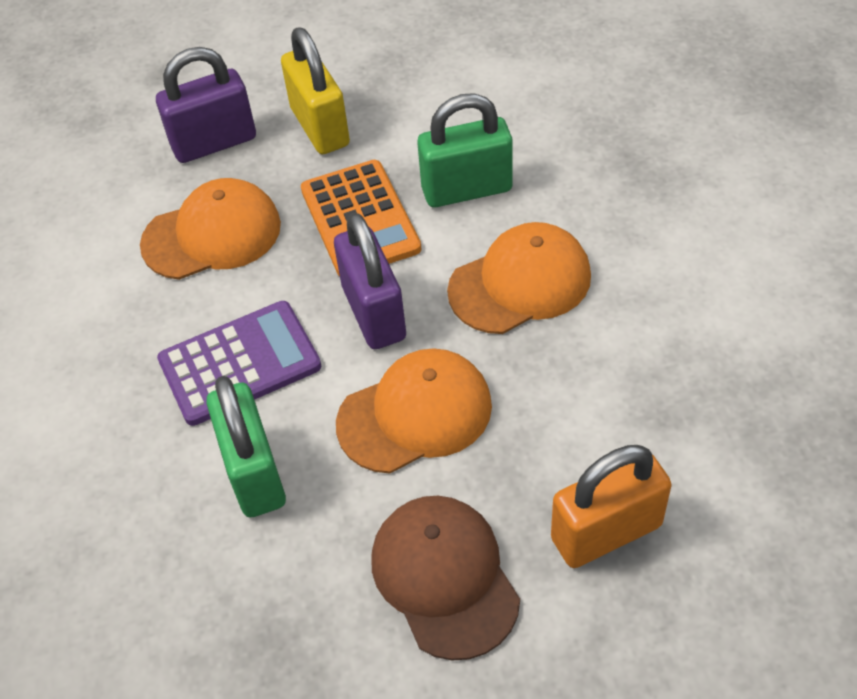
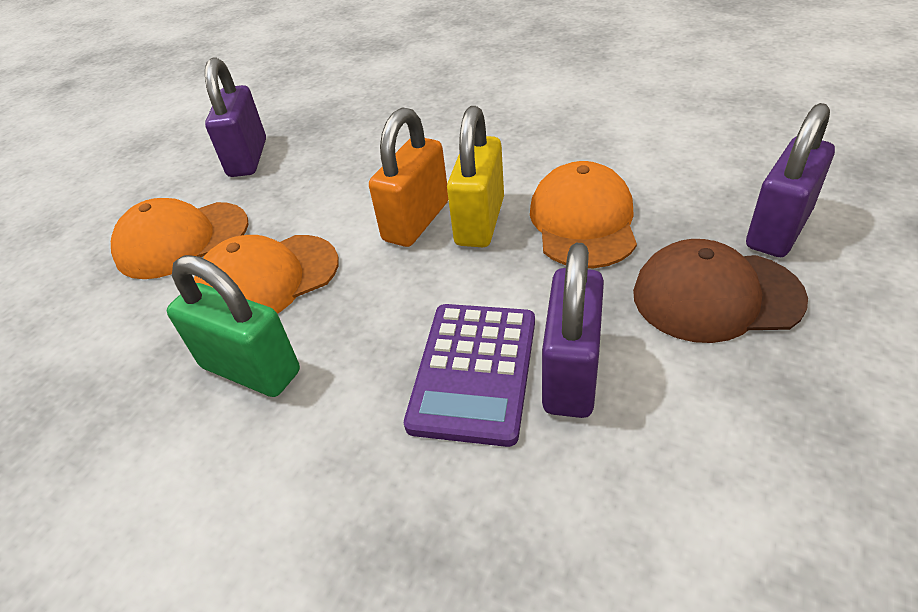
green padlock: 2 -> 1
orange calculator: 1 -> 0
purple padlock: 2 -> 3

